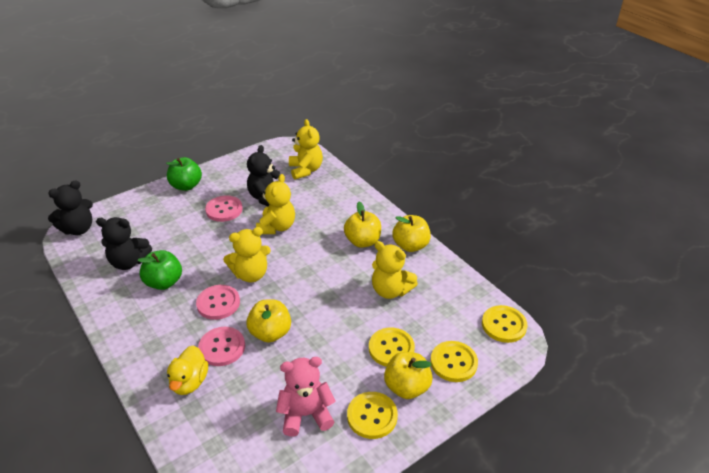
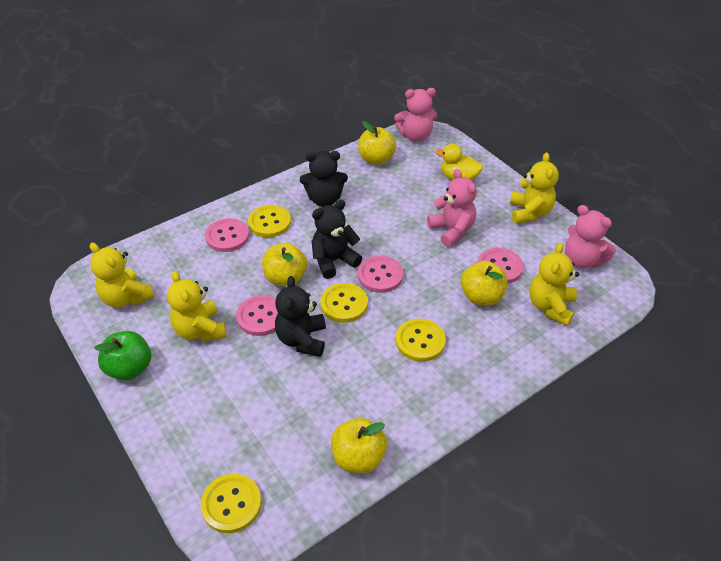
green apple: 2 -> 1
pink button: 3 -> 4
pink teddy bear: 1 -> 3

